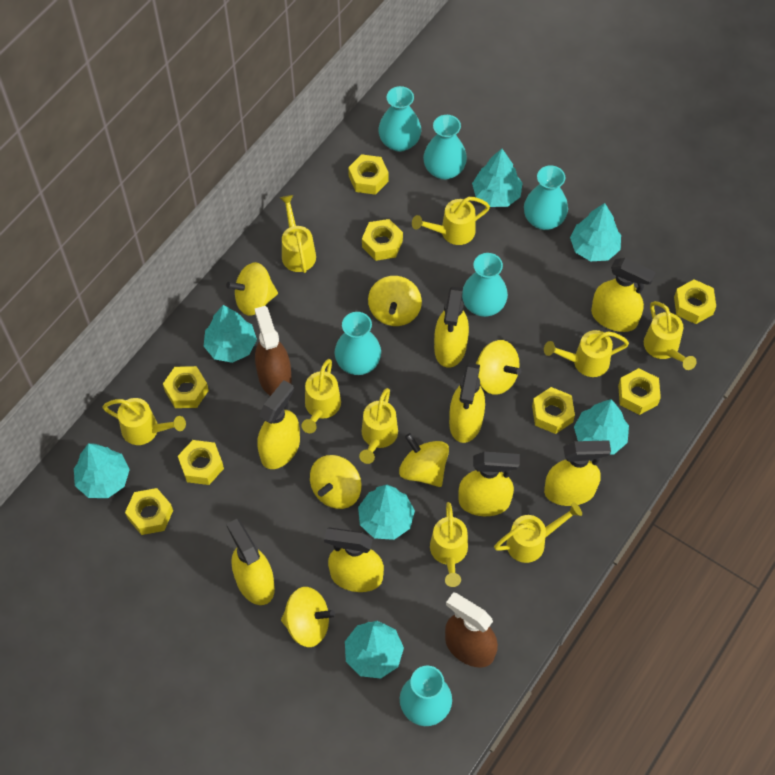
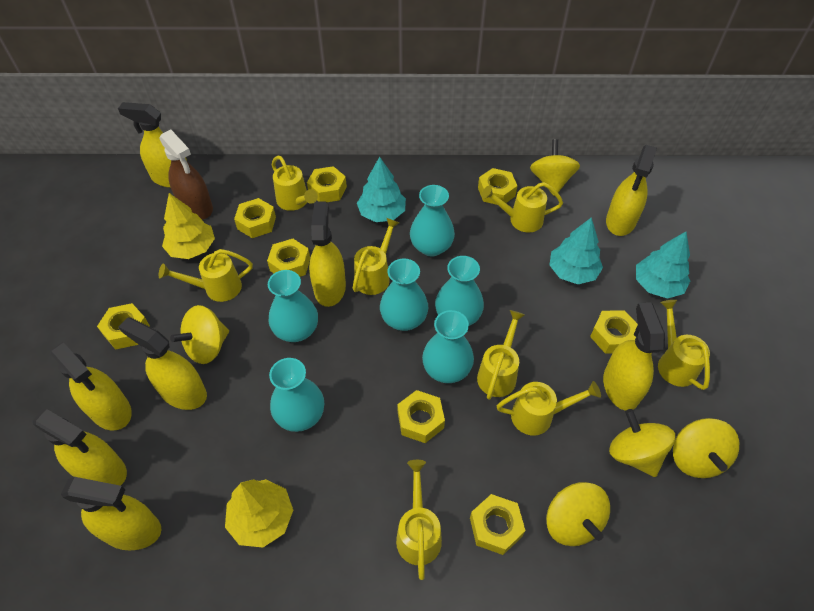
brown spray bottle: 2 -> 1
turquoise tree: 7 -> 3
yellow spinning top: 6 -> 5
yellow tree: 0 -> 2
yellow watering can: 9 -> 8

